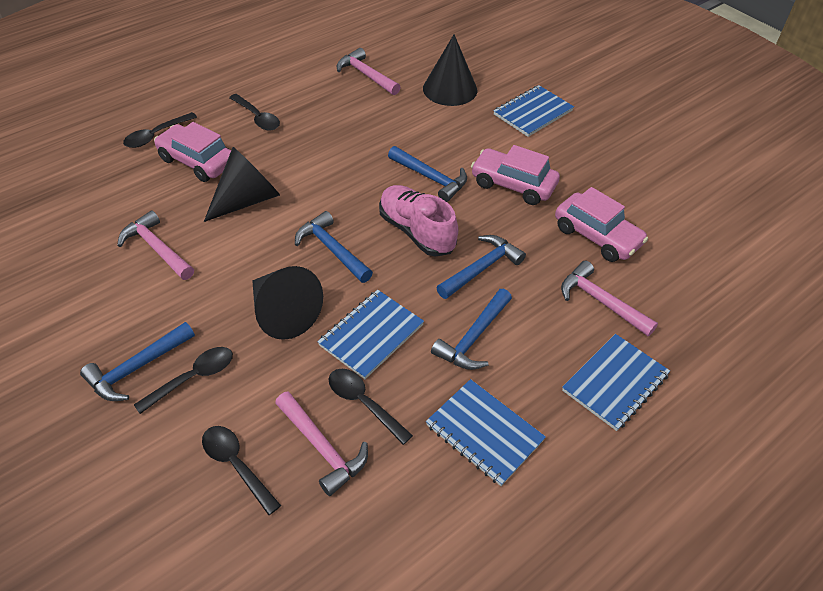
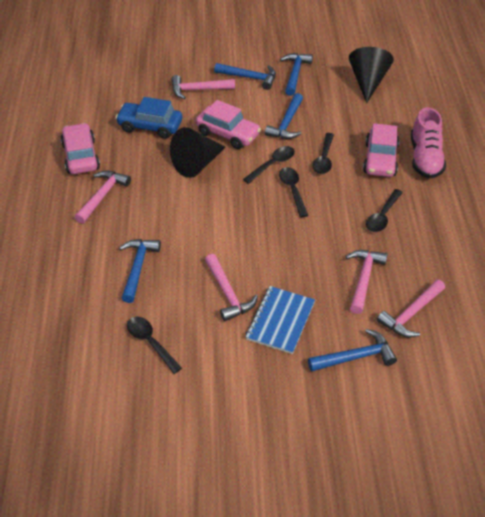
black cone: 3 -> 2
blue car: 0 -> 1
blue notebook: 4 -> 1
pink hammer: 4 -> 5

